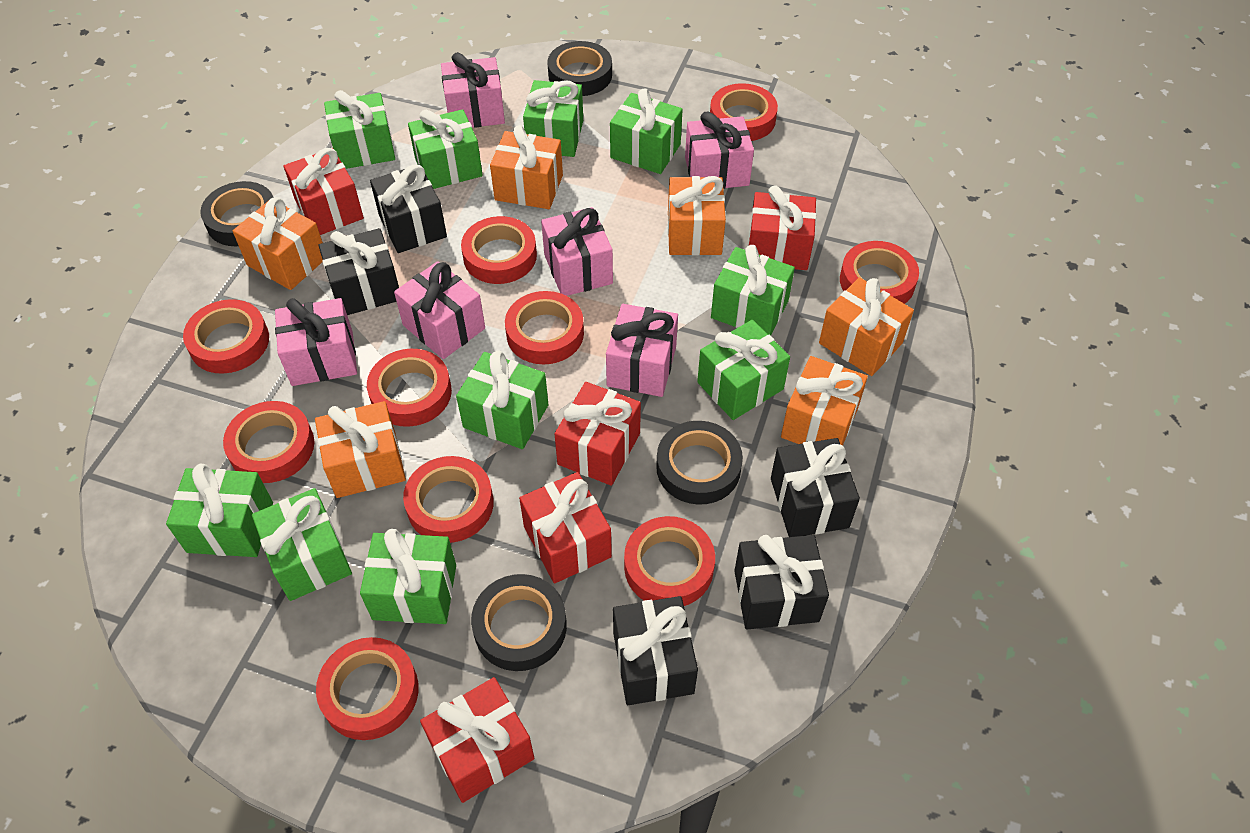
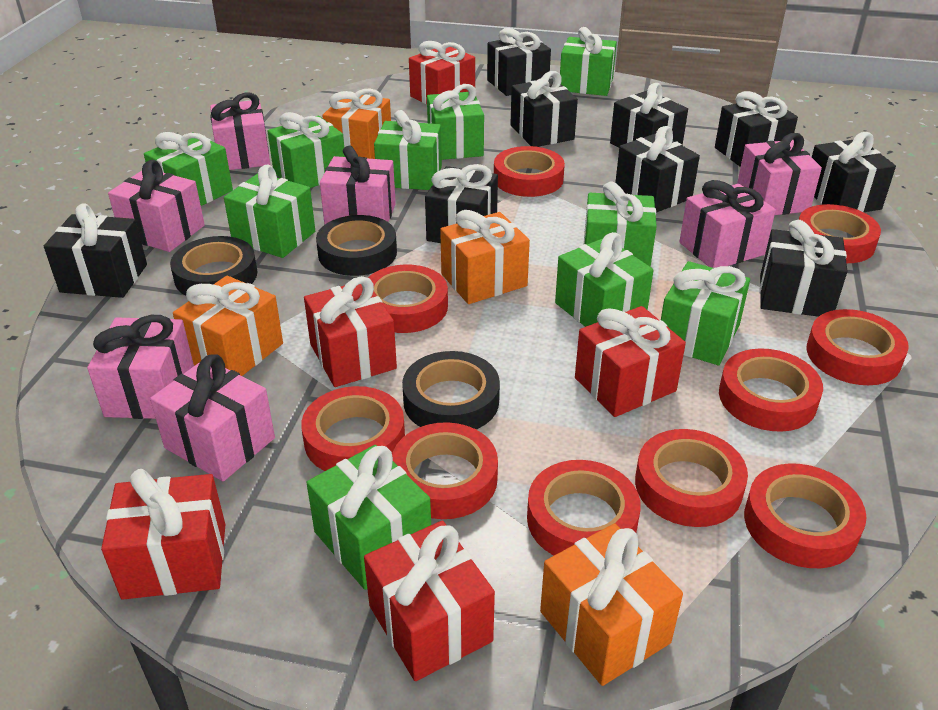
black gift: 5 -> 9
black tape: 4 -> 3
orange gift: 6 -> 4
pink gift: 6 -> 7

